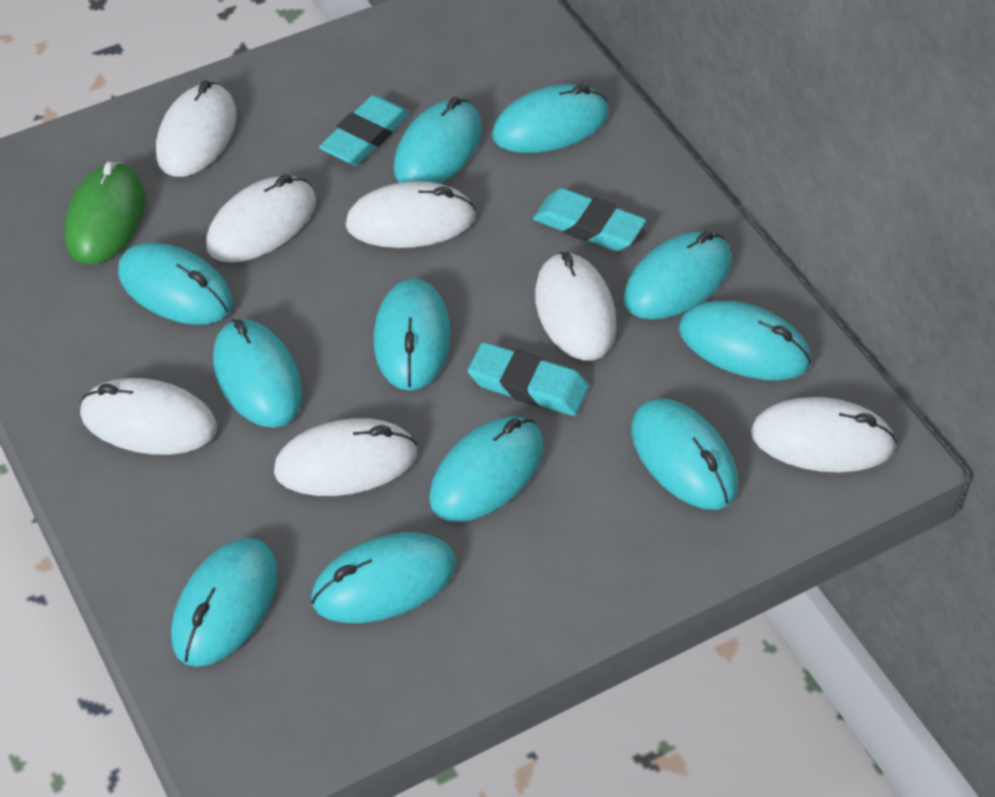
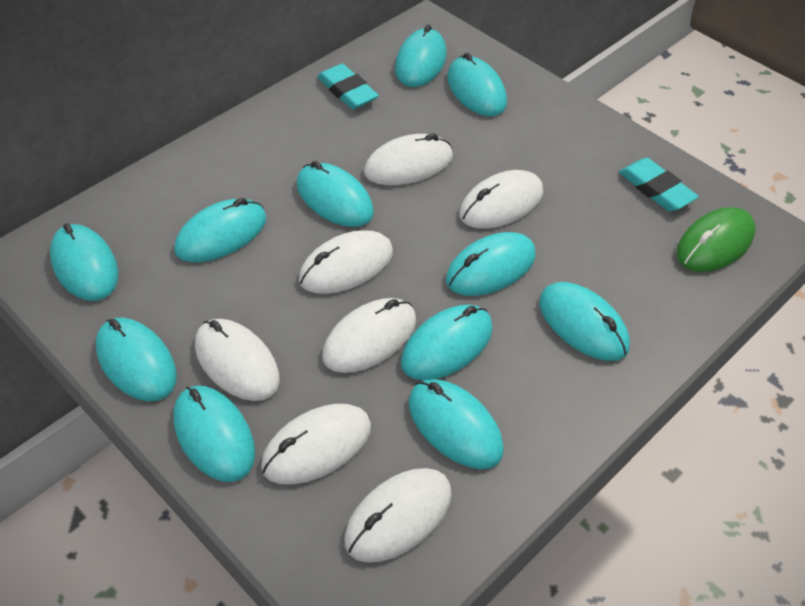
turquoise eraser: 3 -> 2

